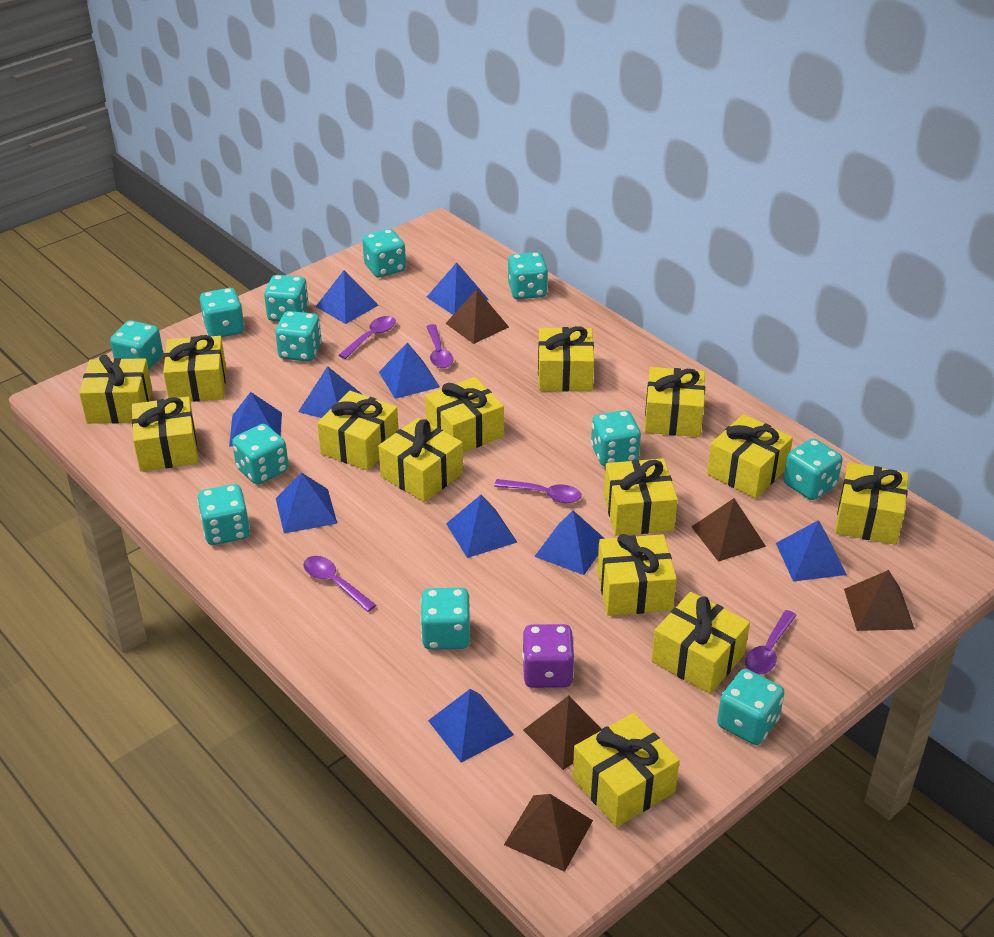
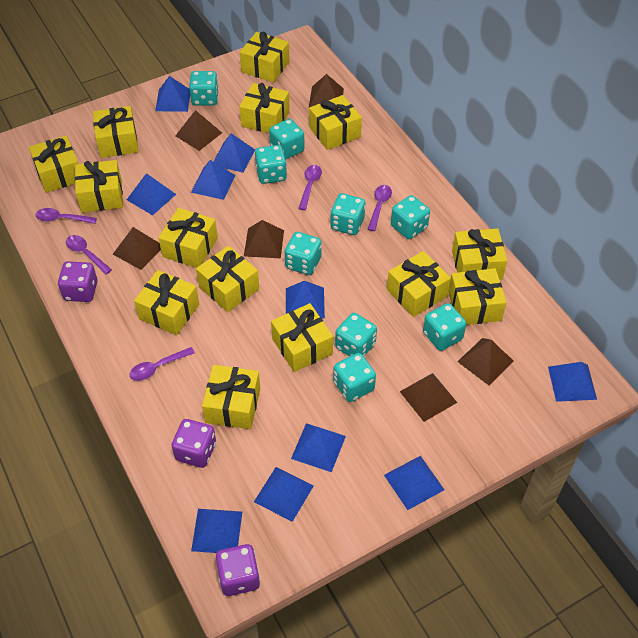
brown pyramid: 5 -> 6
purple dice: 1 -> 3
turquoise dice: 12 -> 9

